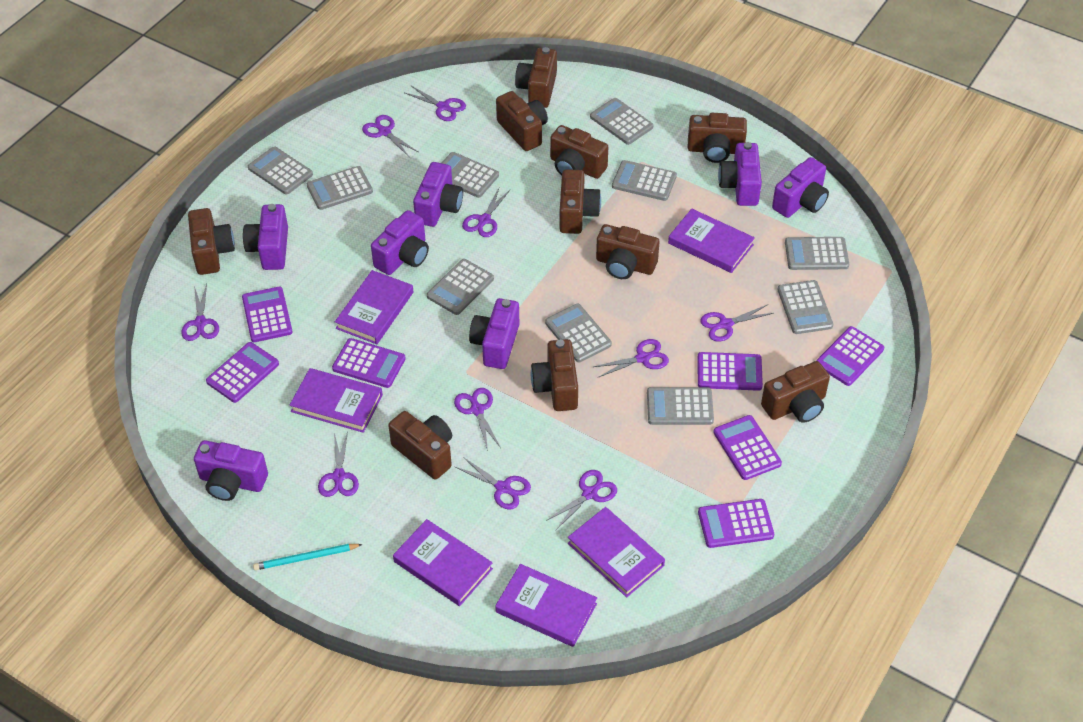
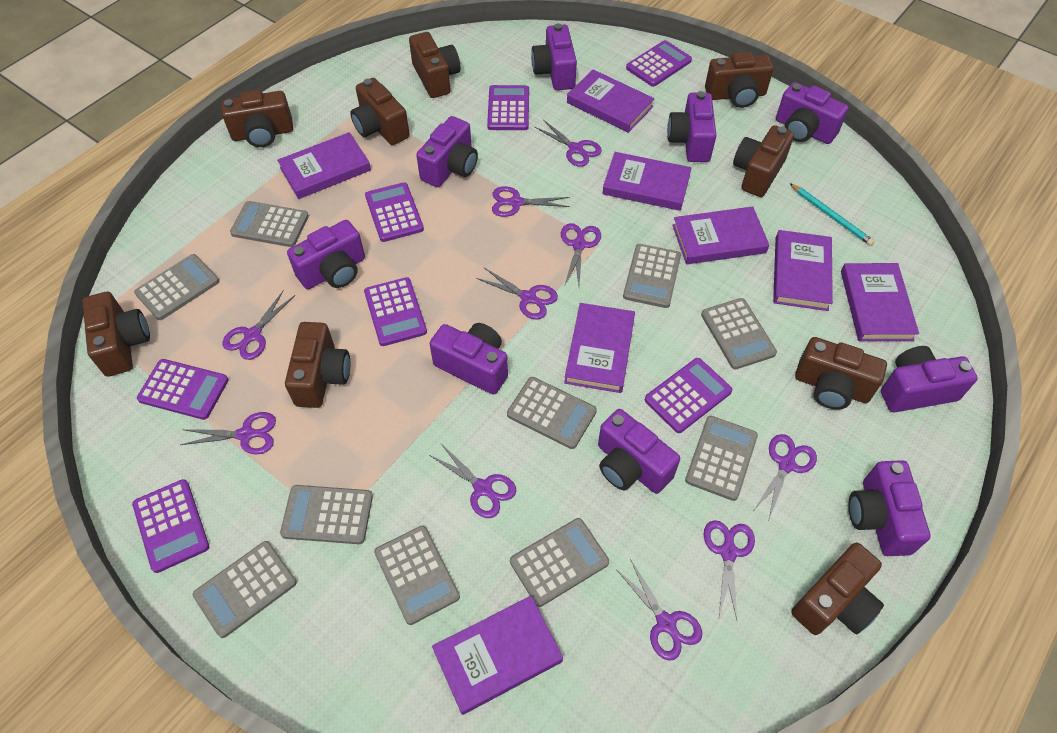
brown camera: 10 -> 9
purple book: 6 -> 8
purple camera: 7 -> 9

